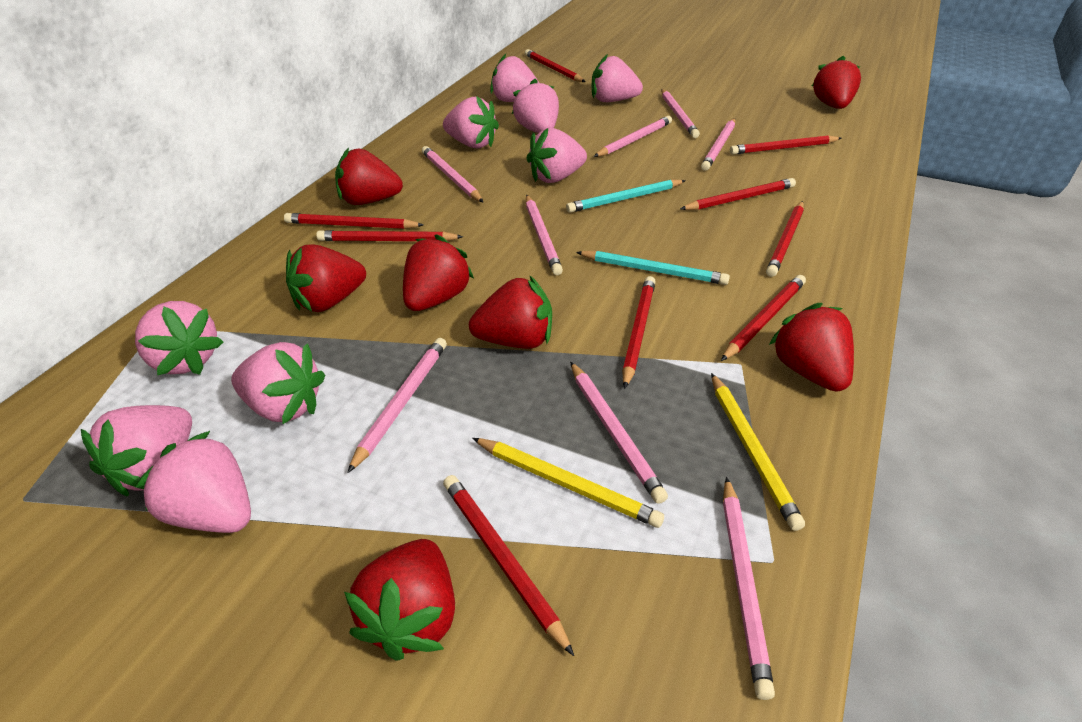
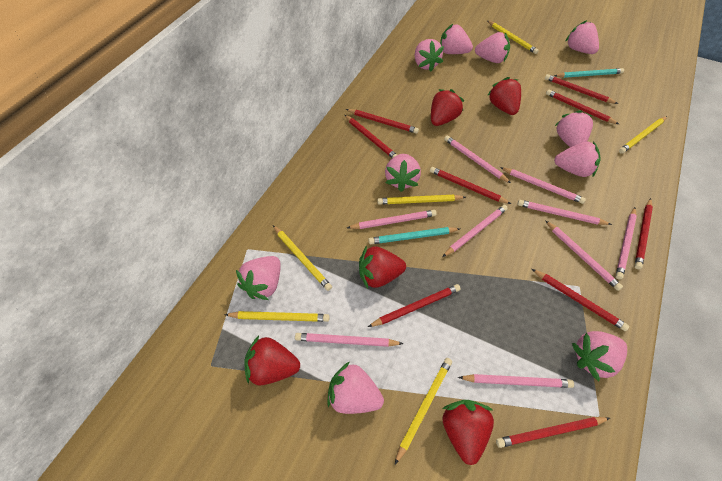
pink pencil: 8 -> 9
pink strawberry: 9 -> 10
red strawberry: 7 -> 5
yellow pencil: 2 -> 6

